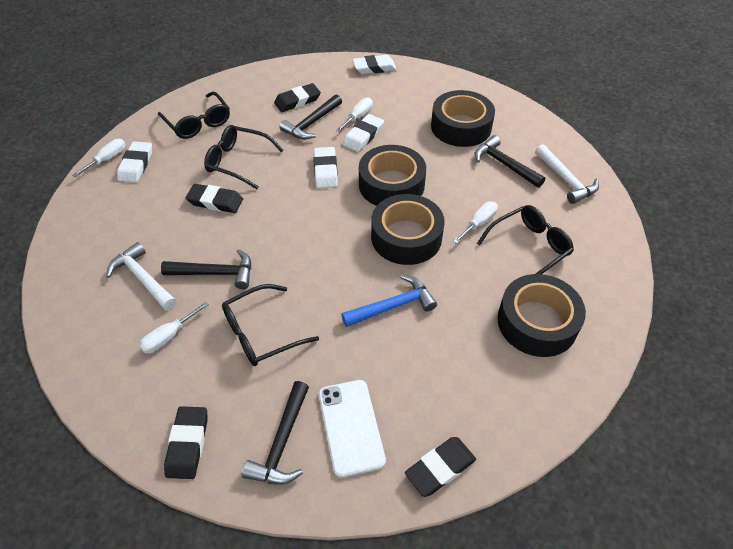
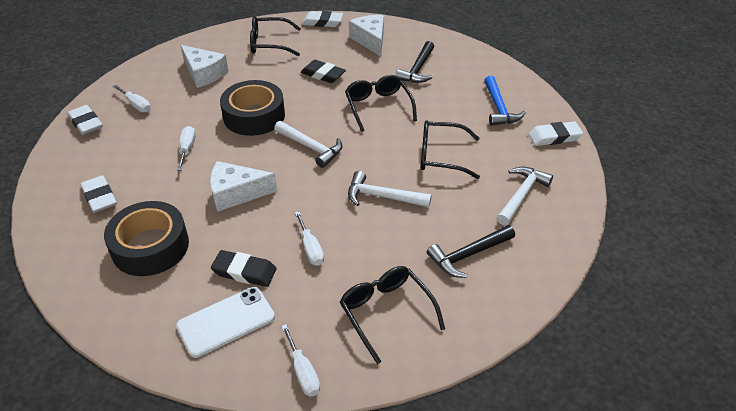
black eraser: 4 -> 2
black hammer: 4 -> 2
black tape: 4 -> 2
white cheese: 0 -> 3
white hammer: 2 -> 3

